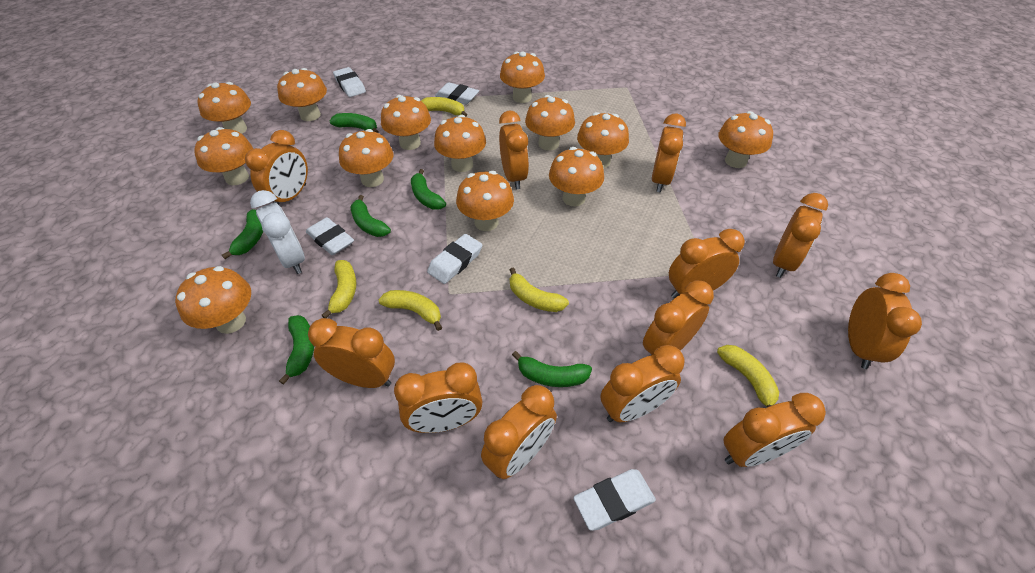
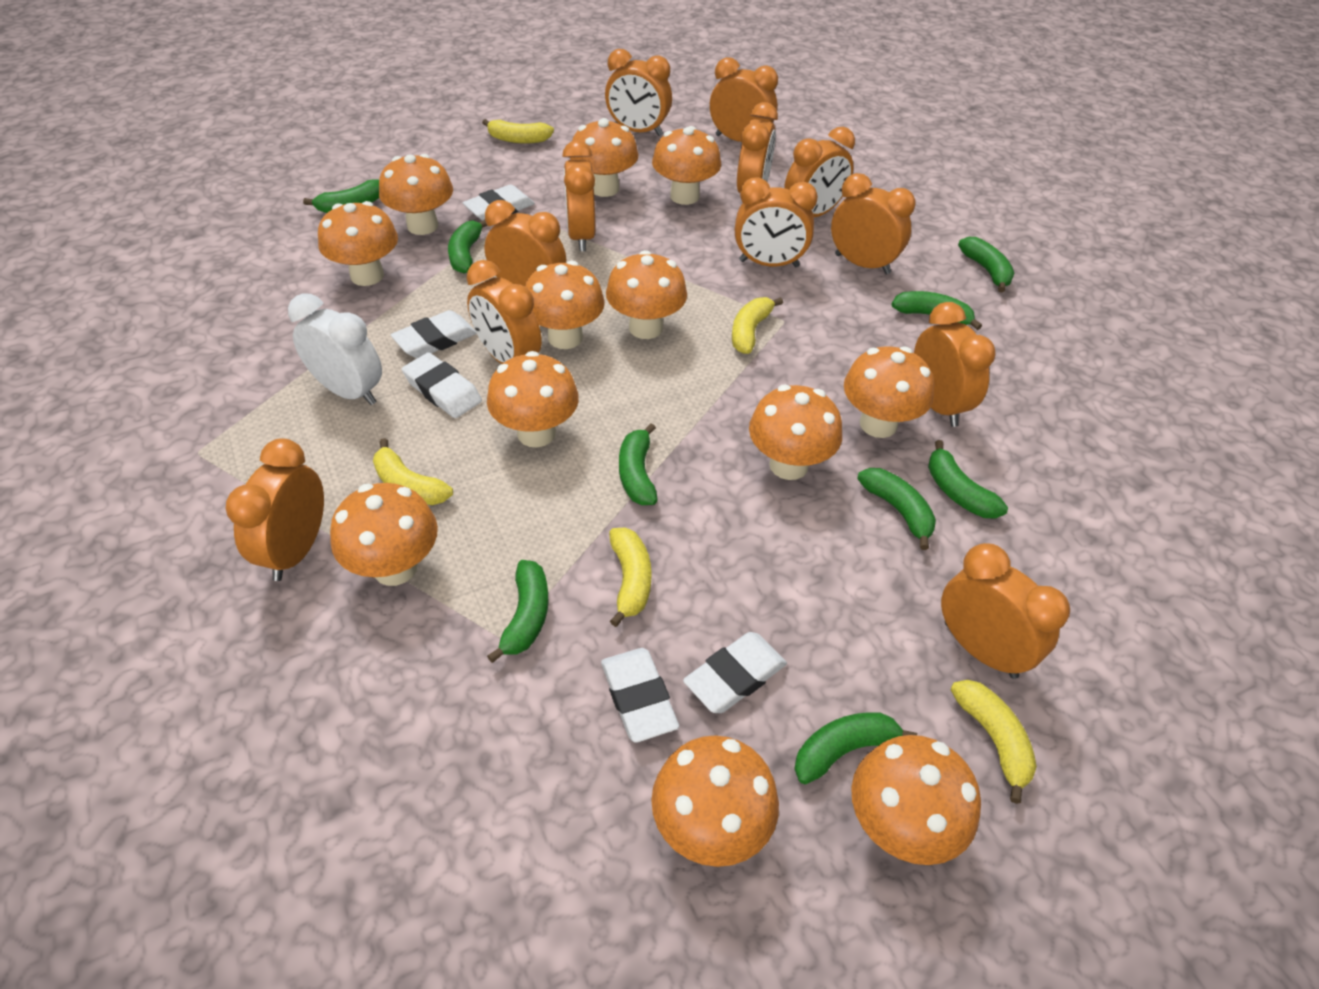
green banana: 6 -> 9
orange mushroom: 13 -> 12

